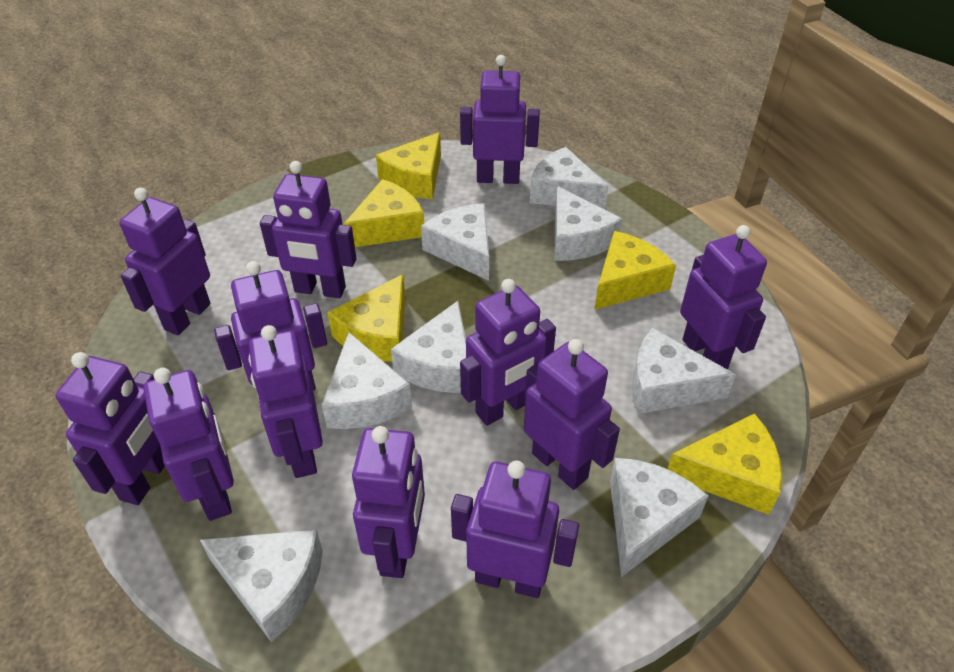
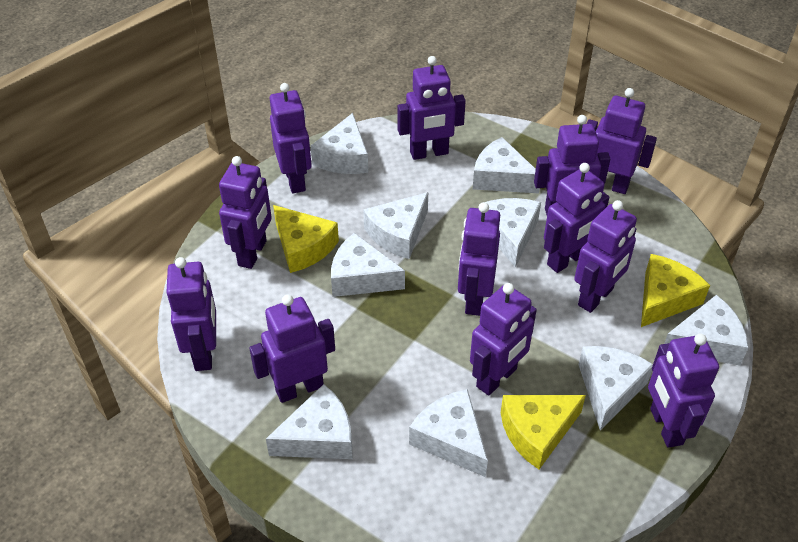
white cheese: 8 -> 9
yellow cheese: 5 -> 3

